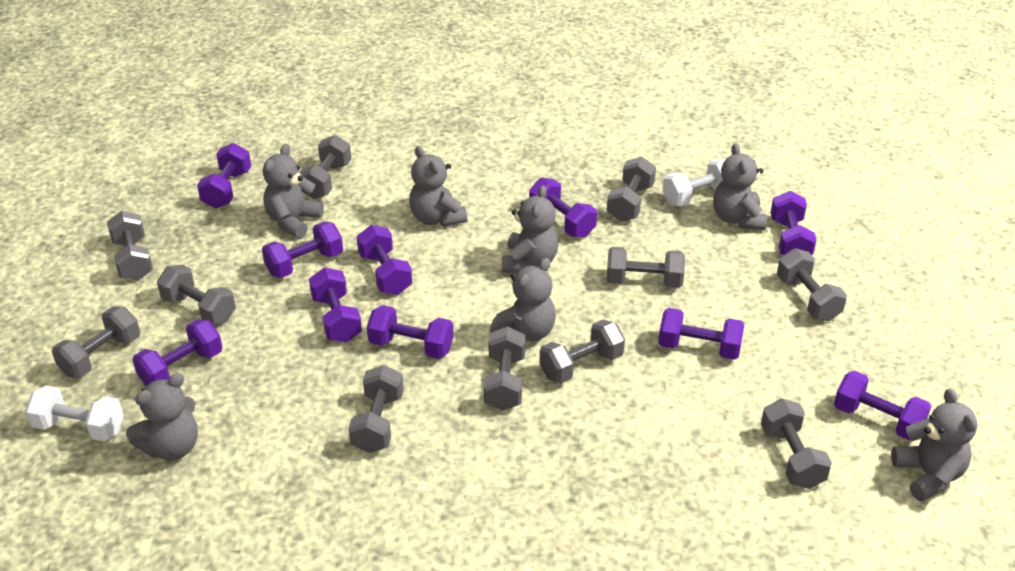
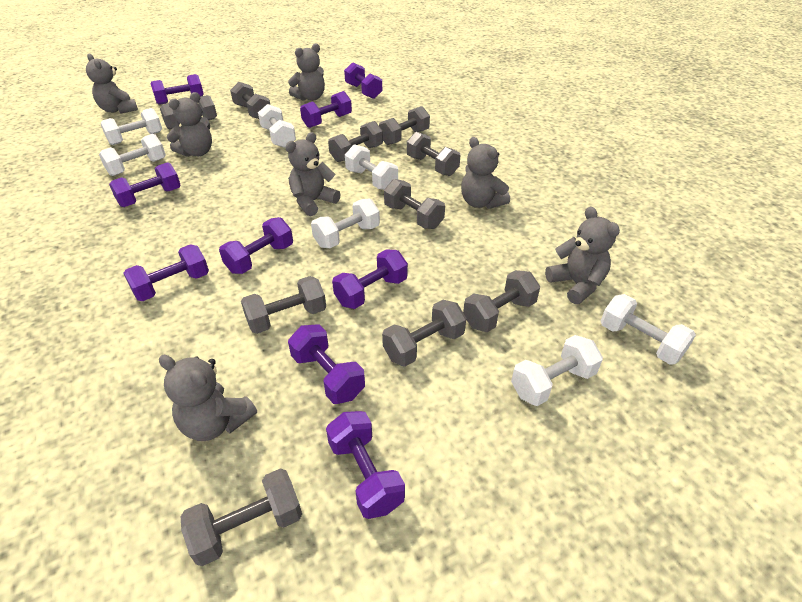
grey dumbbell: 11 -> 10
purple dumbbell: 10 -> 9
white dumbbell: 2 -> 7

